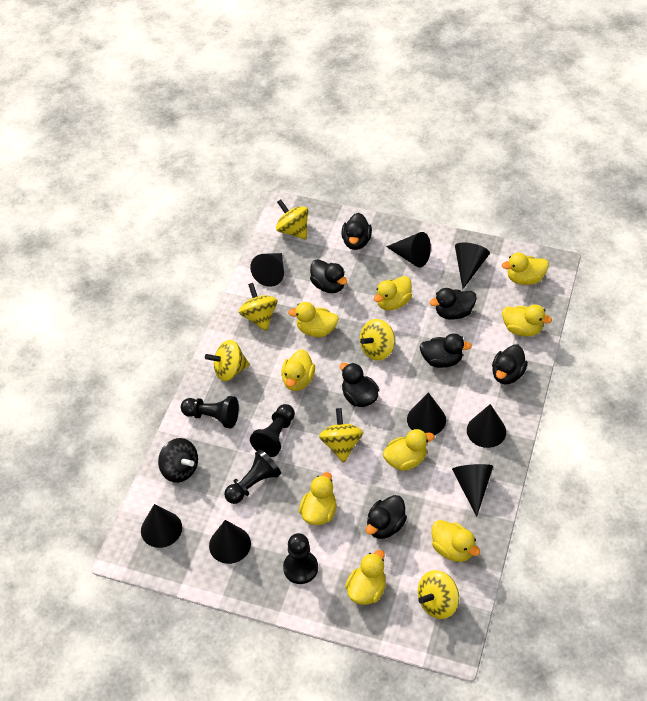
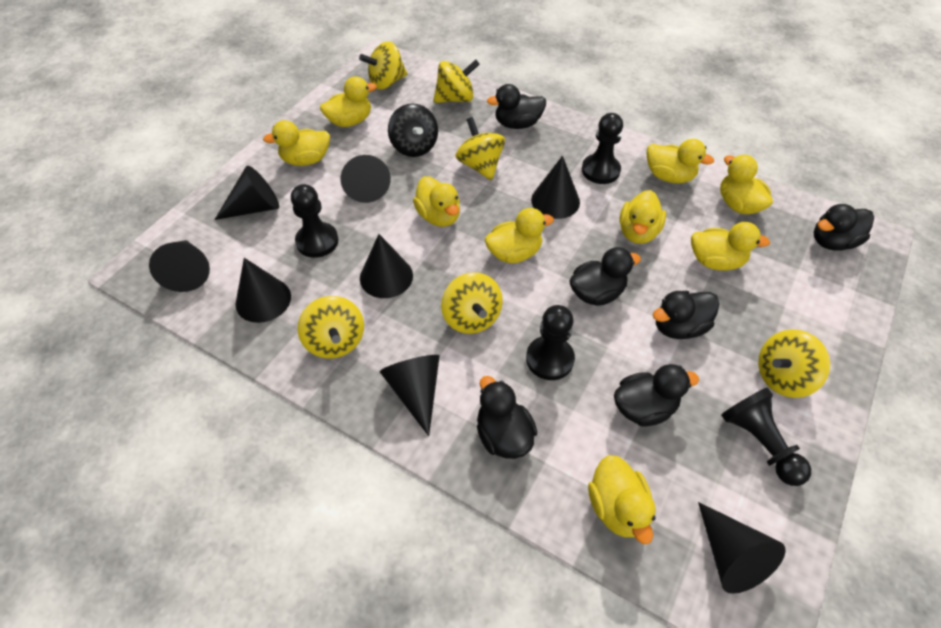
black duck: 7 -> 6

